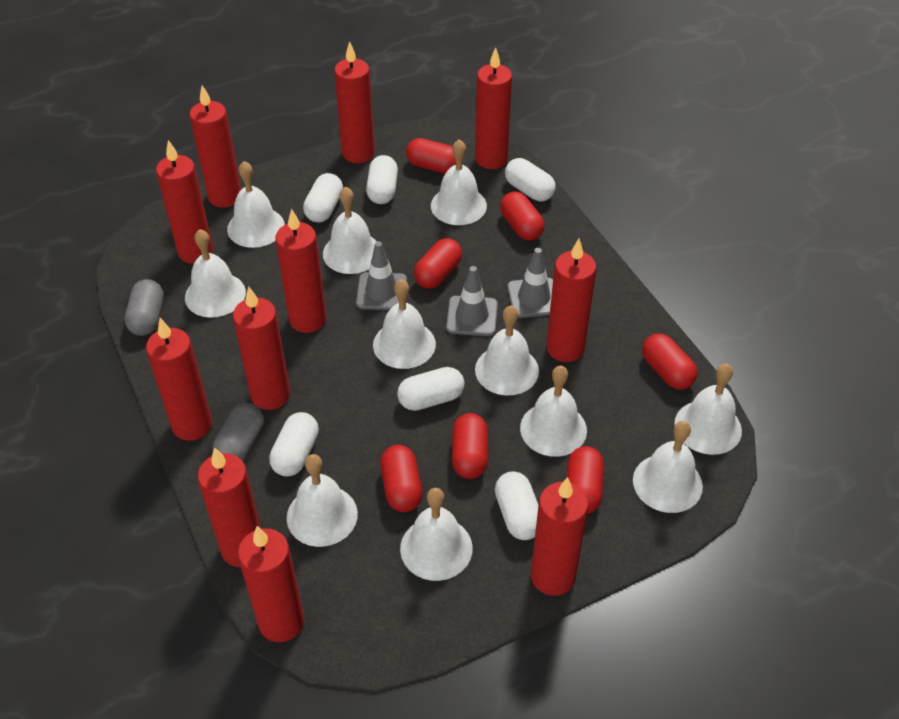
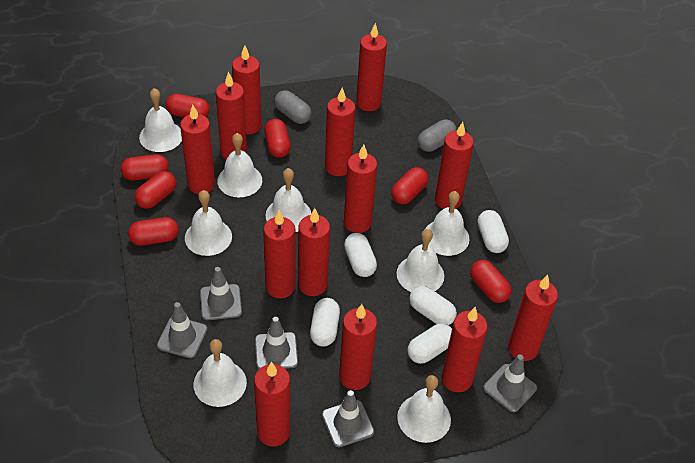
grey traffic cone: 3 -> 5
red candle: 11 -> 13
white bell: 11 -> 8
white capsule: 6 -> 5

